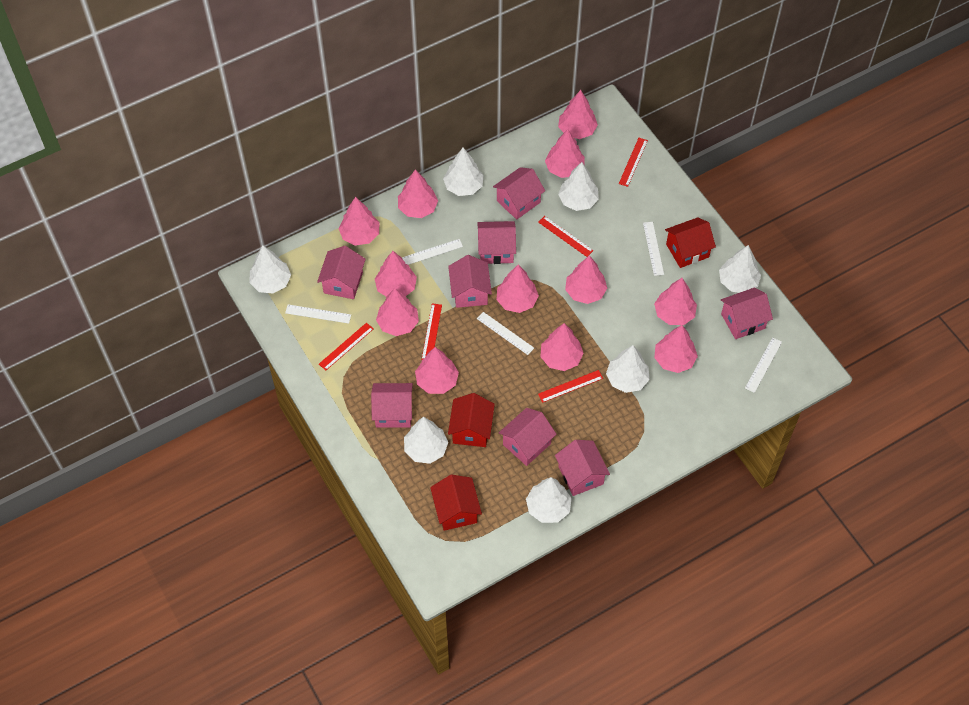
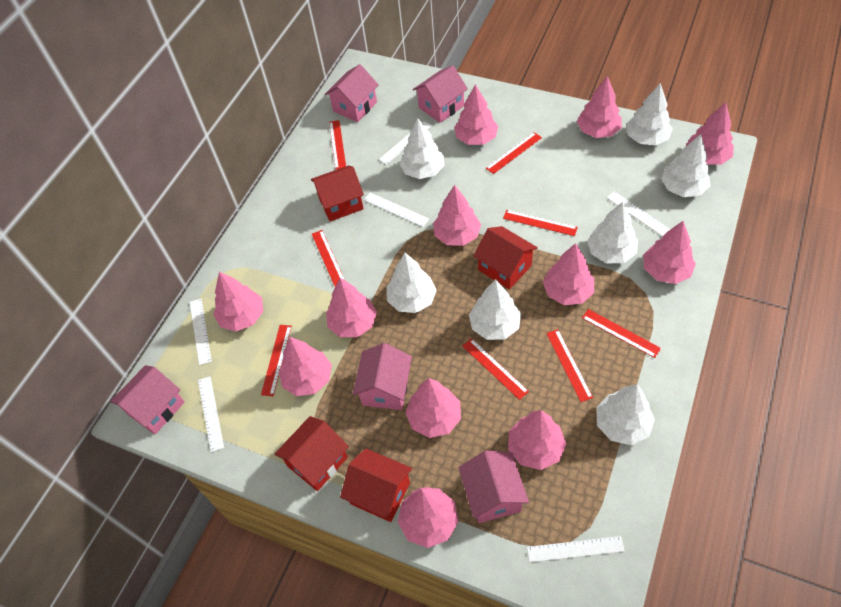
pink house: 8 -> 5
red house: 3 -> 4
red ruler: 5 -> 8
white ruler: 5 -> 6

